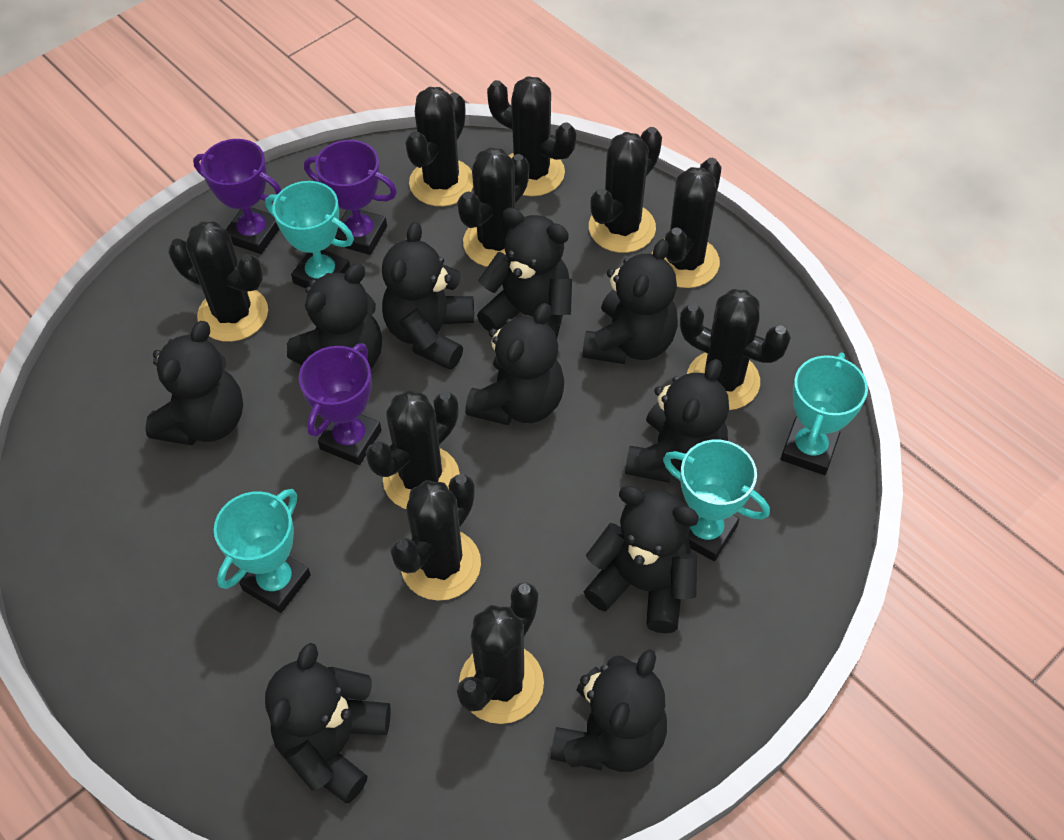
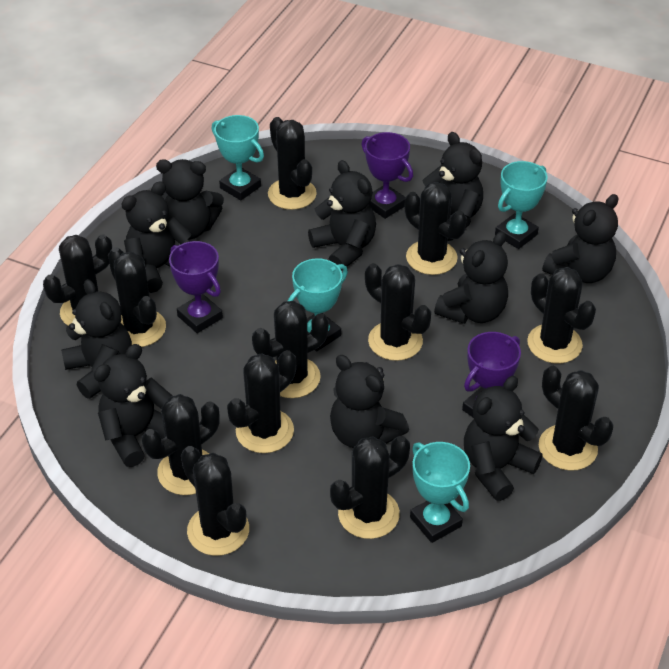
black cactus: 10 -> 12

